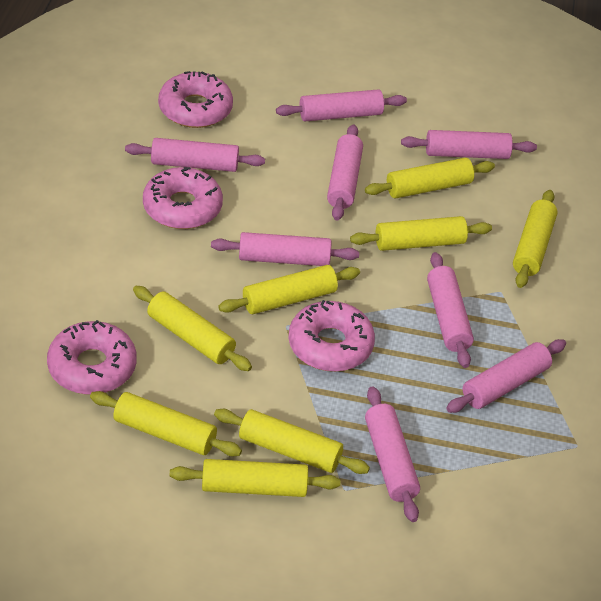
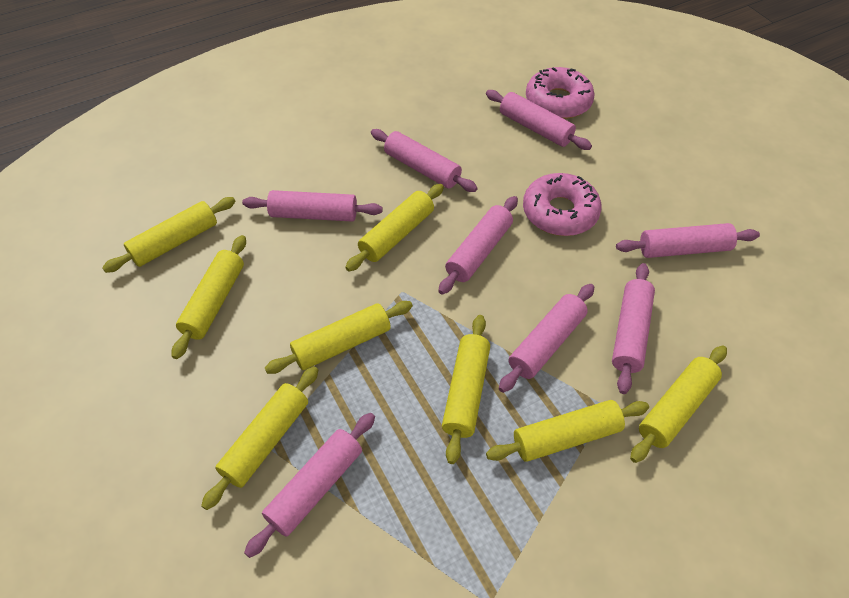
pink donut: 4 -> 2

